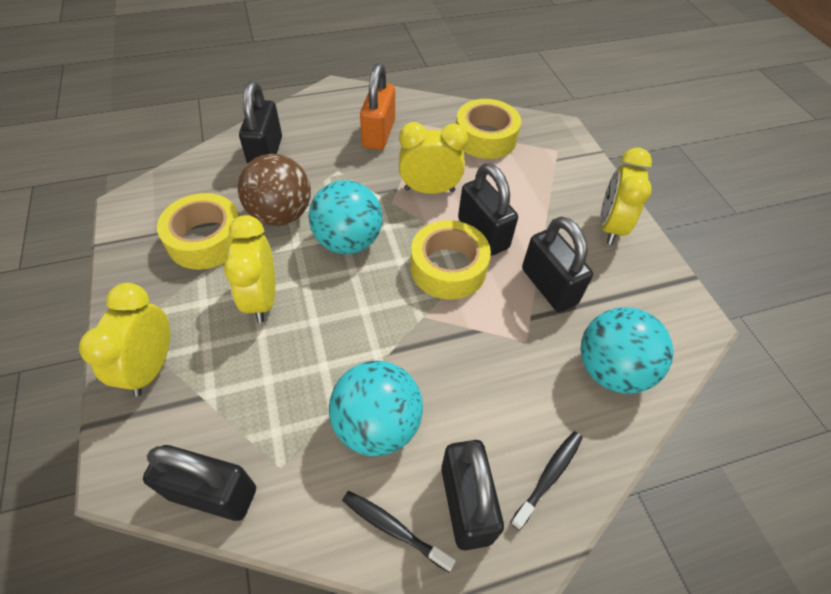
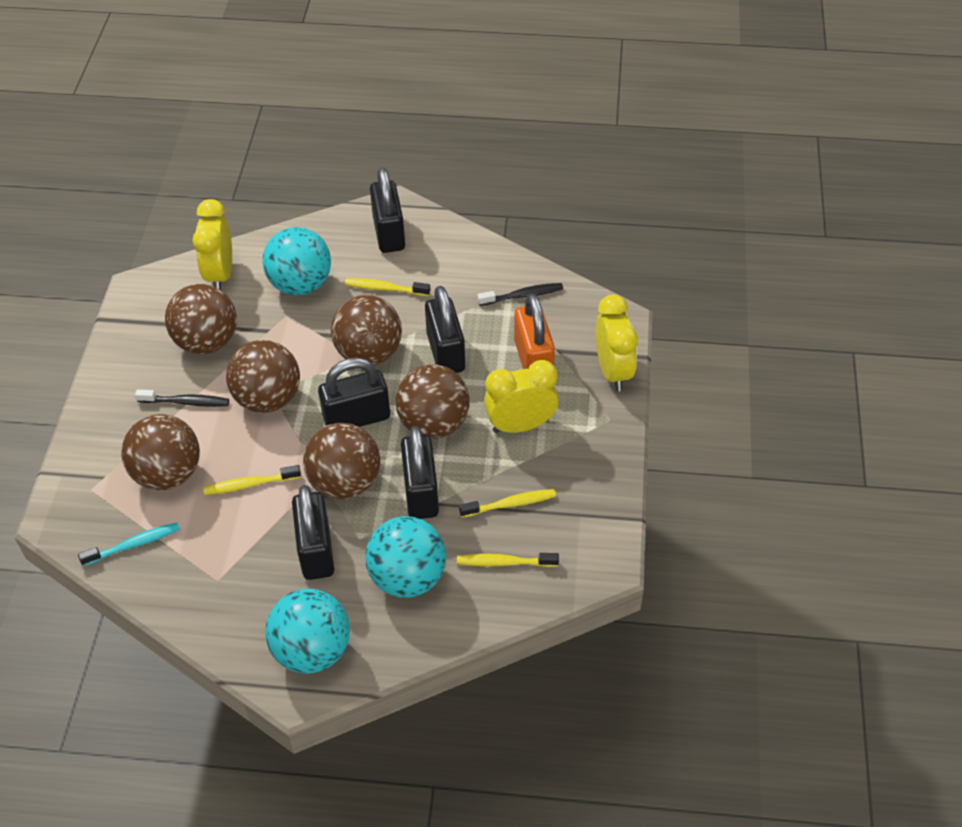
brown ball: 1 -> 6
turquoise toothbrush: 0 -> 1
yellow clock: 4 -> 3
yellow tape: 3 -> 0
yellow toothbrush: 0 -> 4

